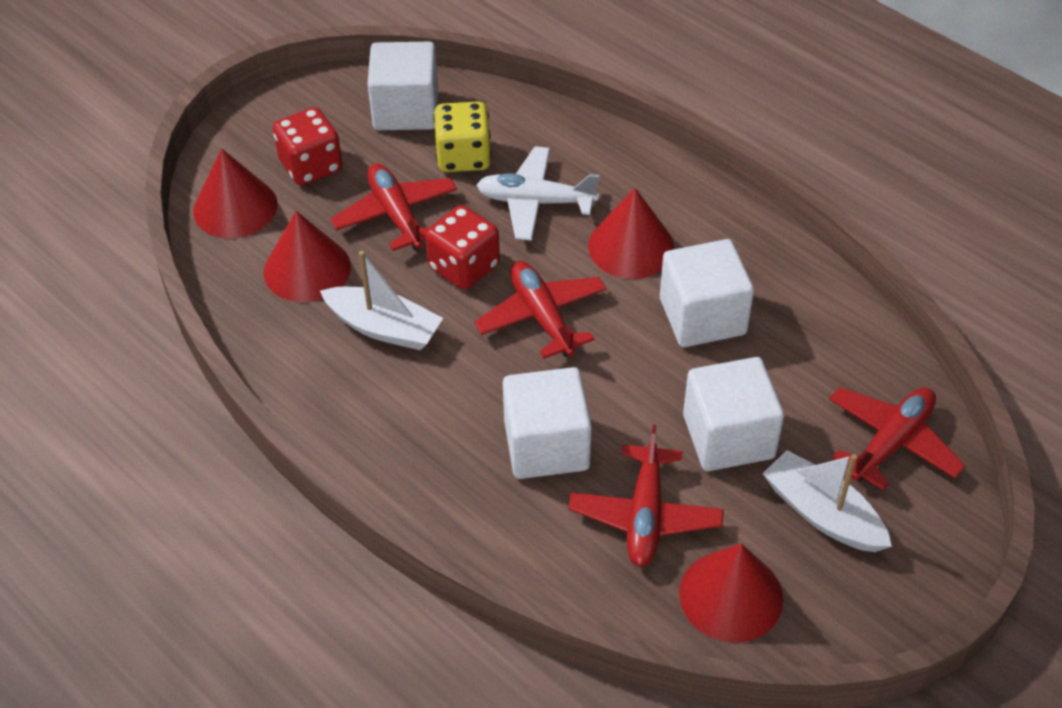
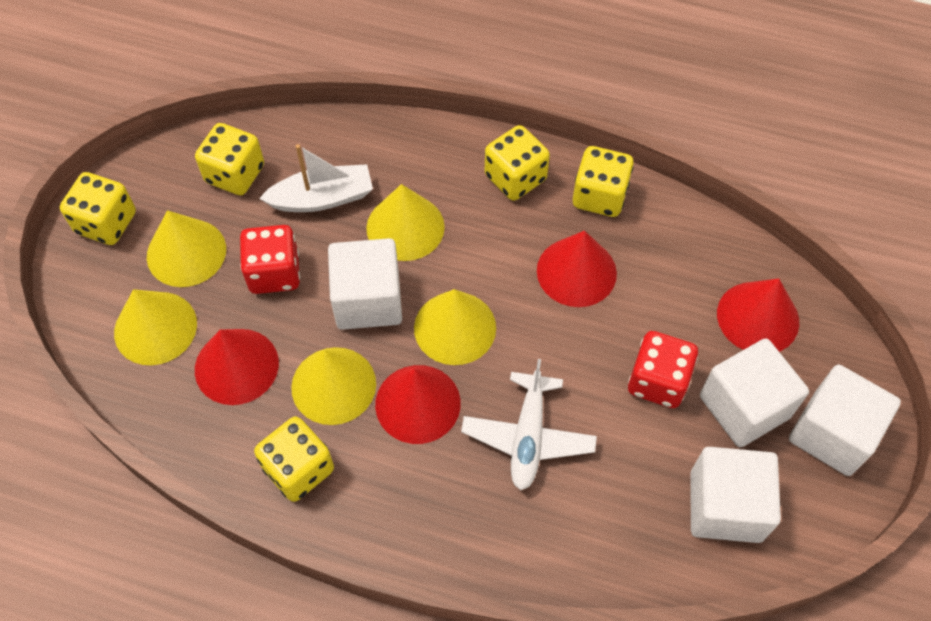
red plane: 4 -> 0
white boat: 2 -> 1
yellow cone: 0 -> 5
yellow dice: 1 -> 5

